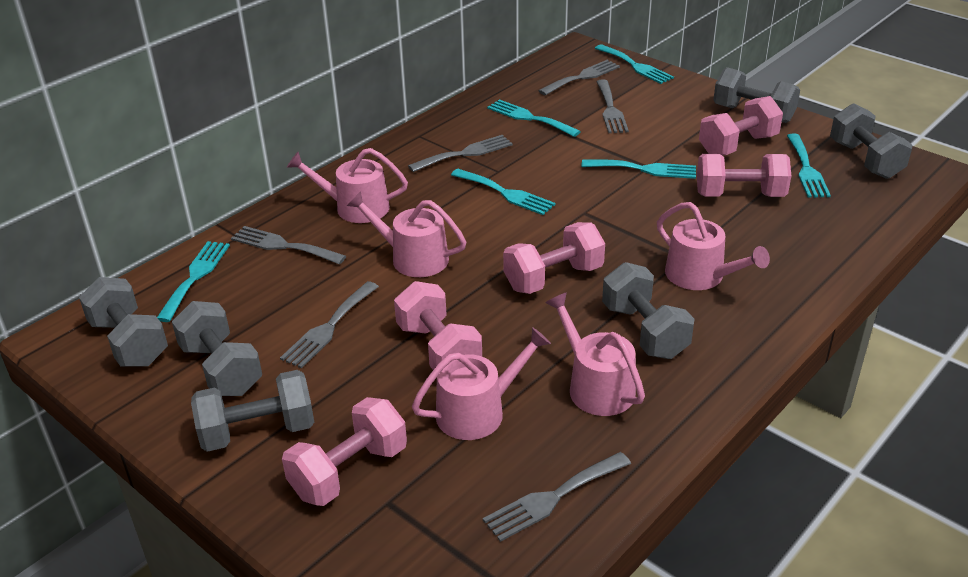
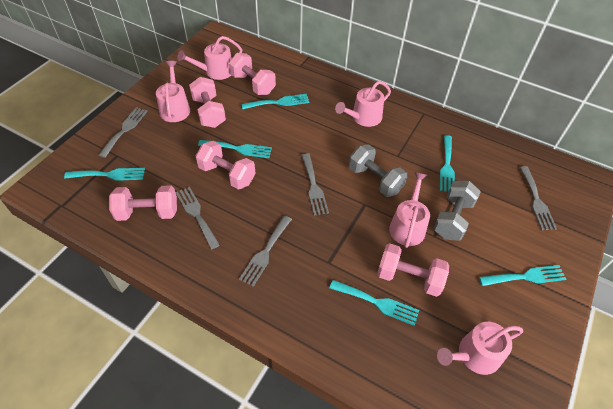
grey dumbbell: 6 -> 2
grey fork: 6 -> 5

